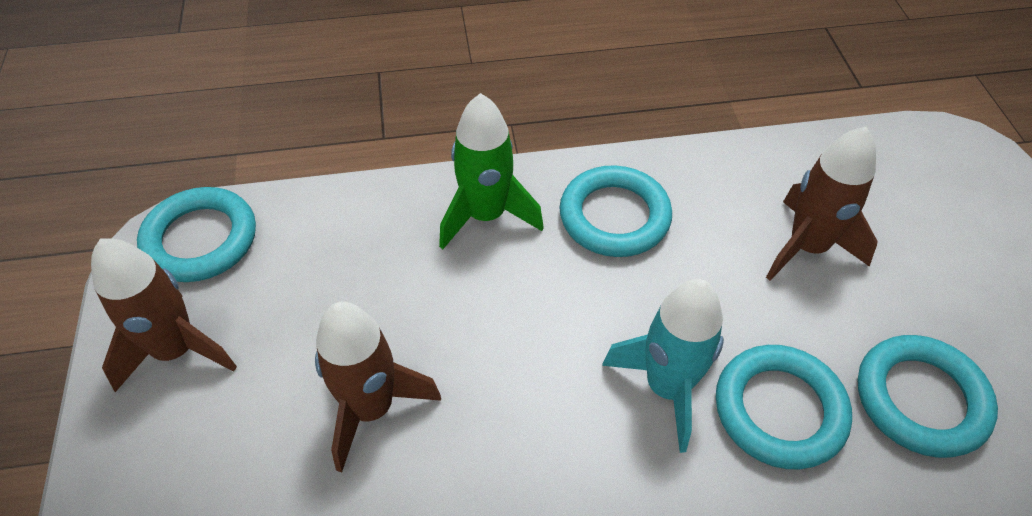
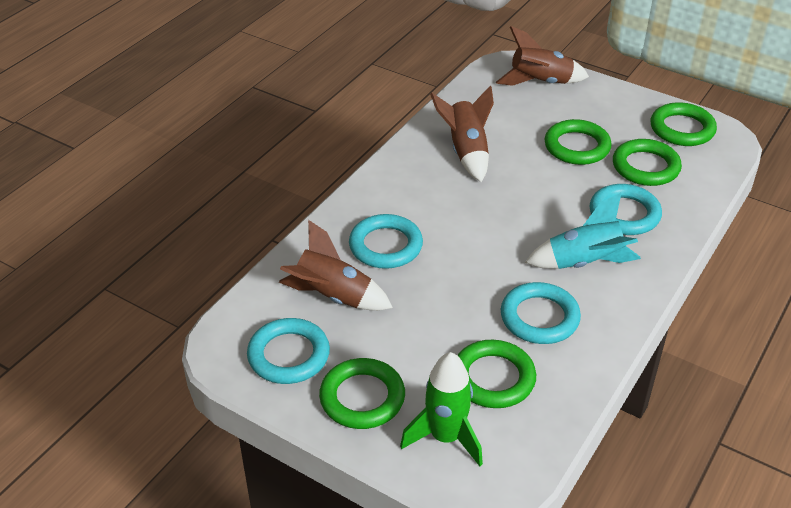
green ring: 0 -> 5

